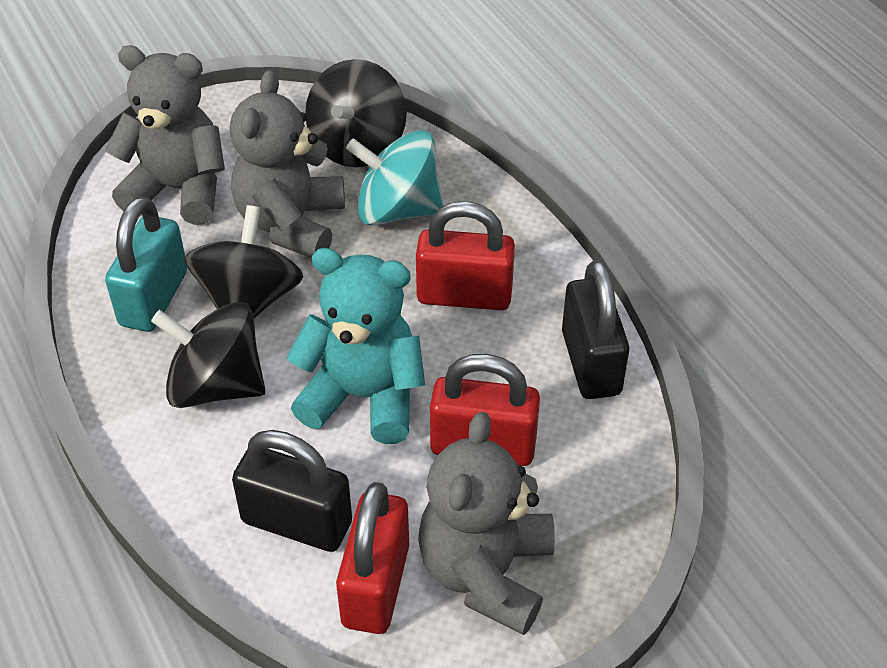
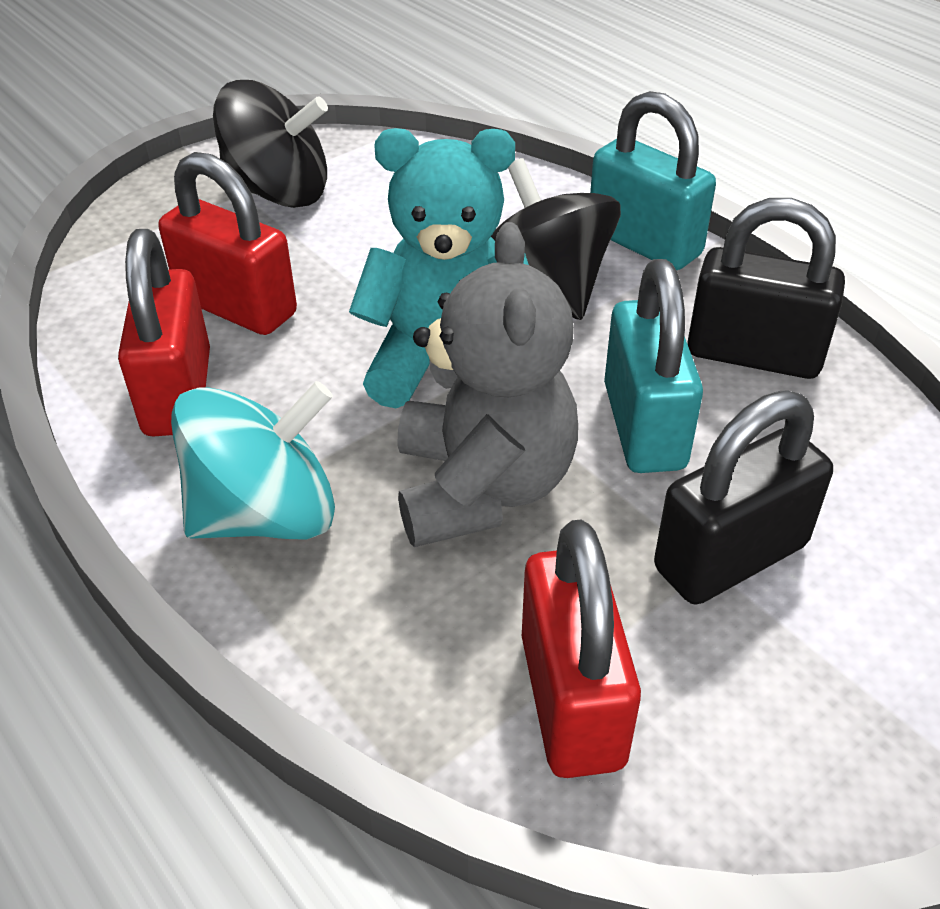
black spinning top: 3 -> 2
grey teddy bear: 3 -> 1
turquoise padlock: 1 -> 2

